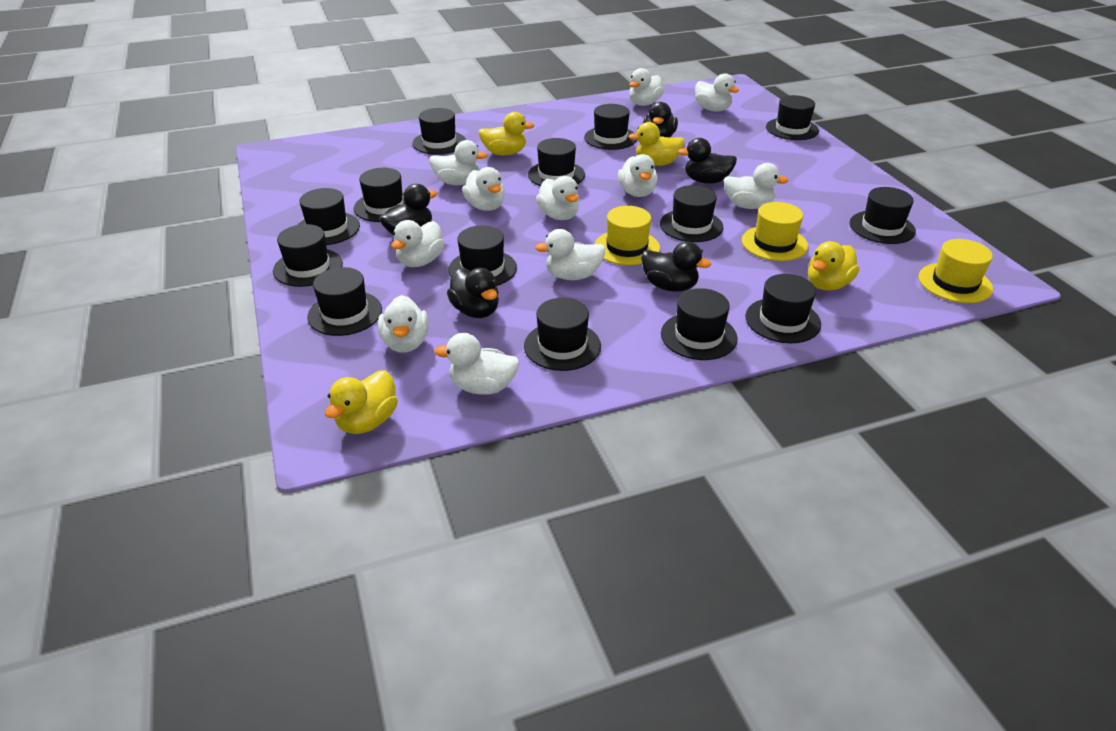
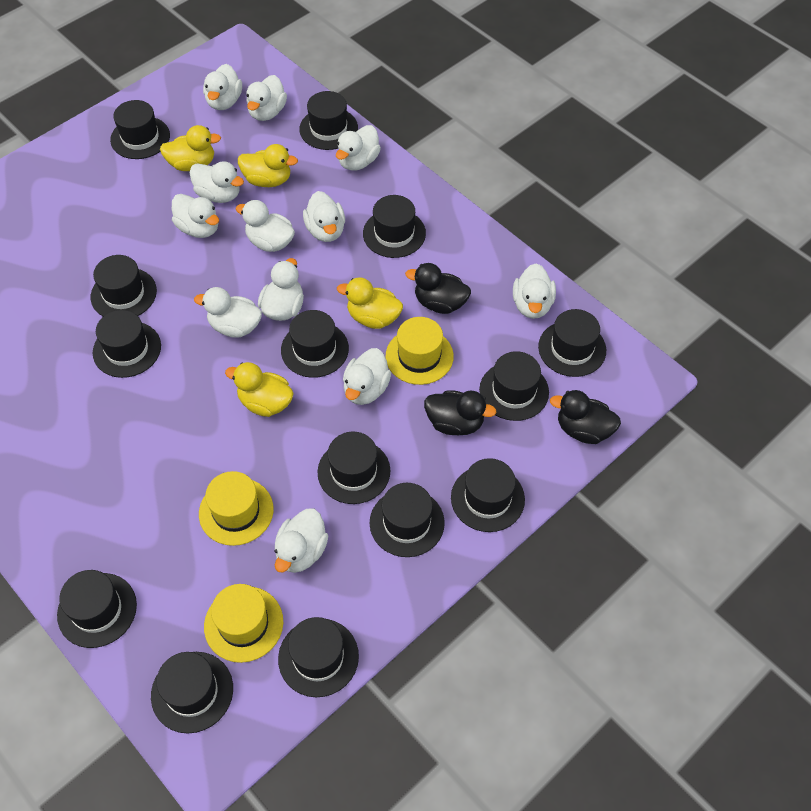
black duck: 5 -> 3
white duck: 11 -> 12

